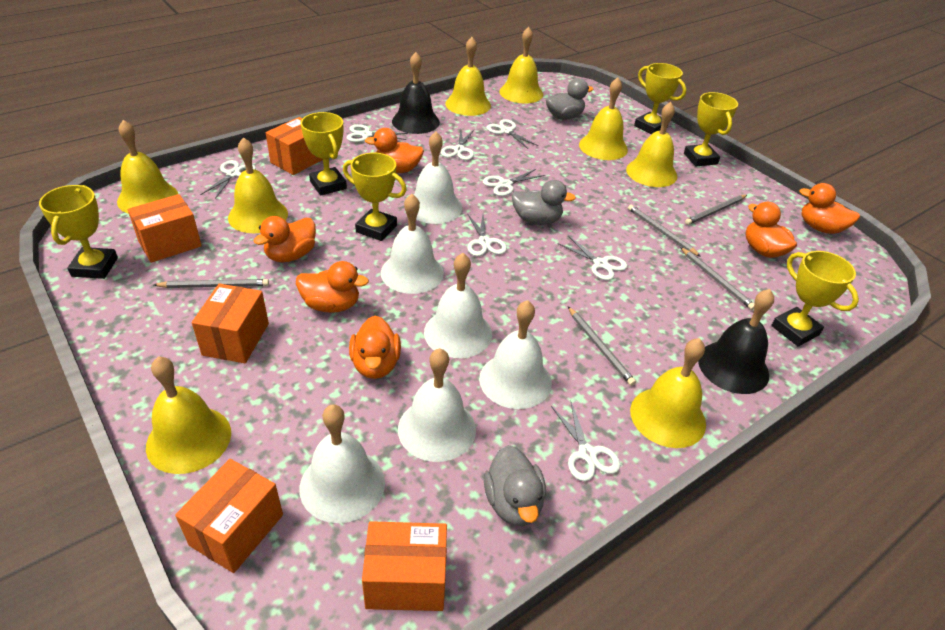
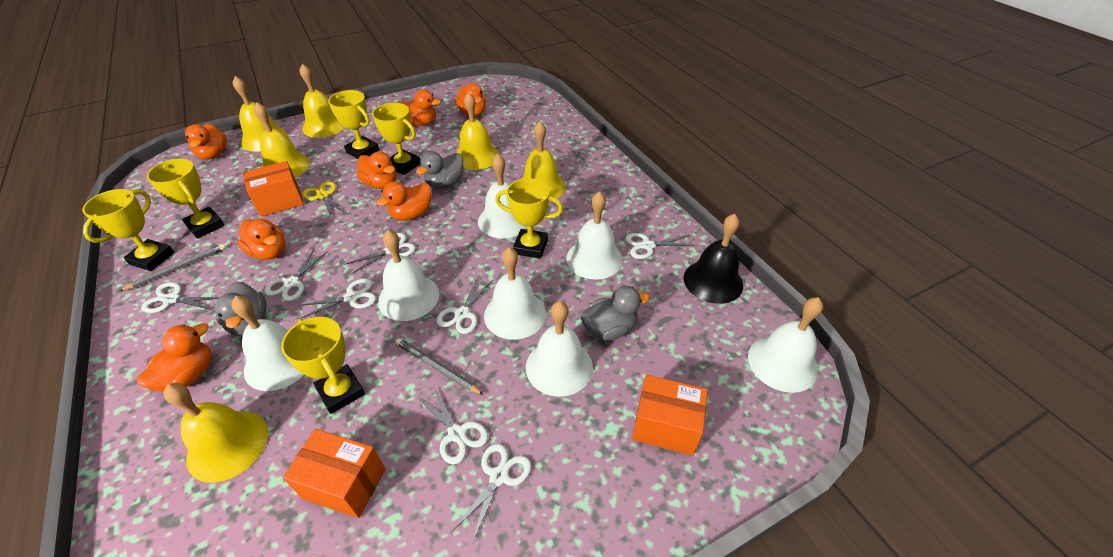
black bell: 2 -> 1
grey pencil: 5 -> 2
orange box: 5 -> 3
orange duck: 6 -> 7
white bell: 6 -> 7
yellow bell: 8 -> 6
yellow scissors: 0 -> 1

